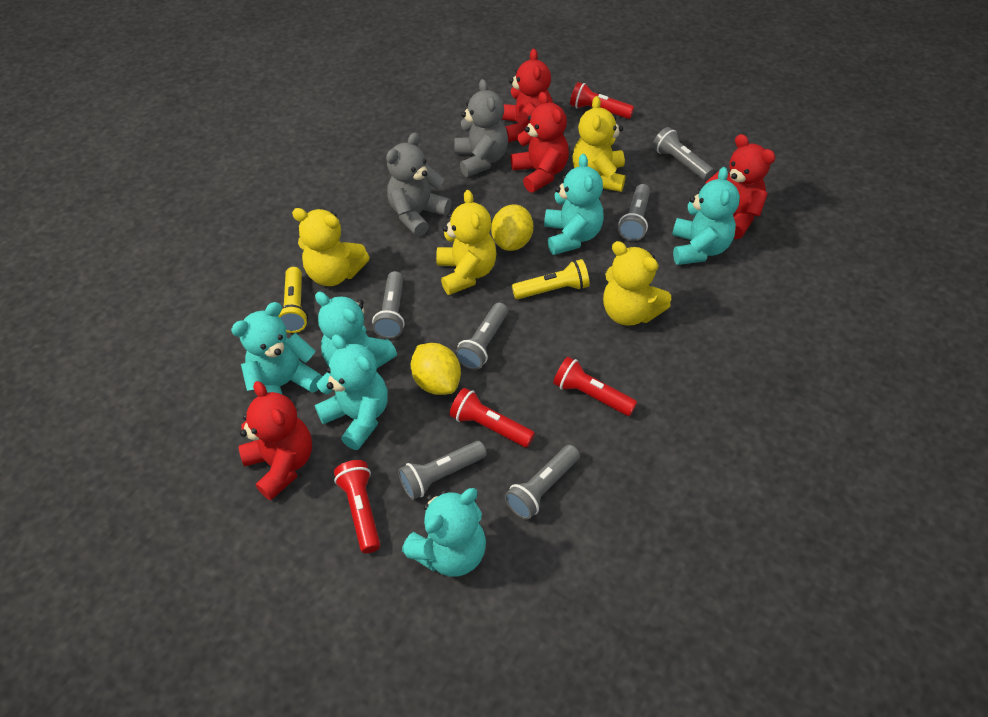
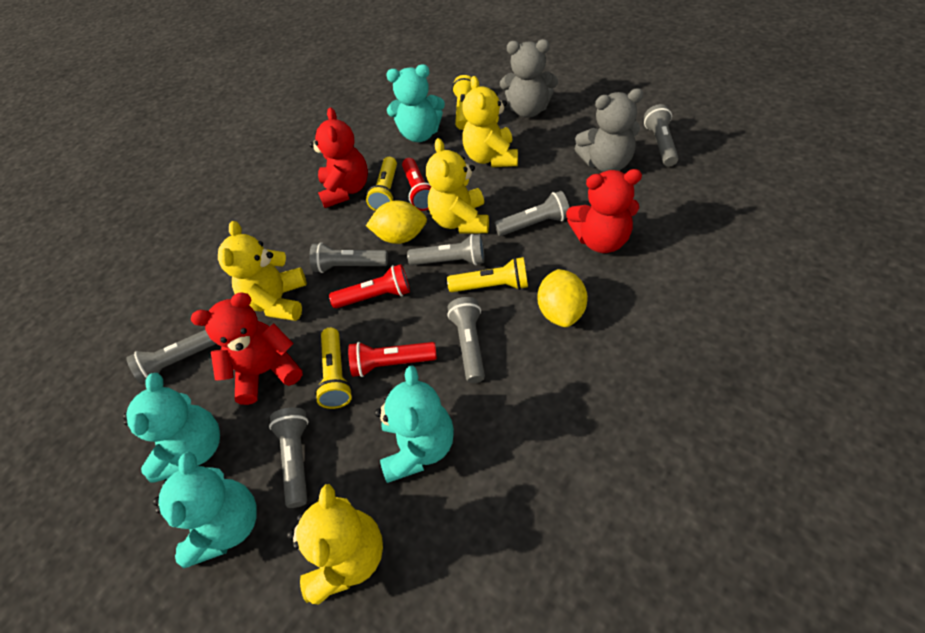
grey flashlight: 6 -> 7
red flashlight: 4 -> 3
red teddy bear: 4 -> 3
turquoise teddy bear: 6 -> 4
yellow flashlight: 2 -> 4

